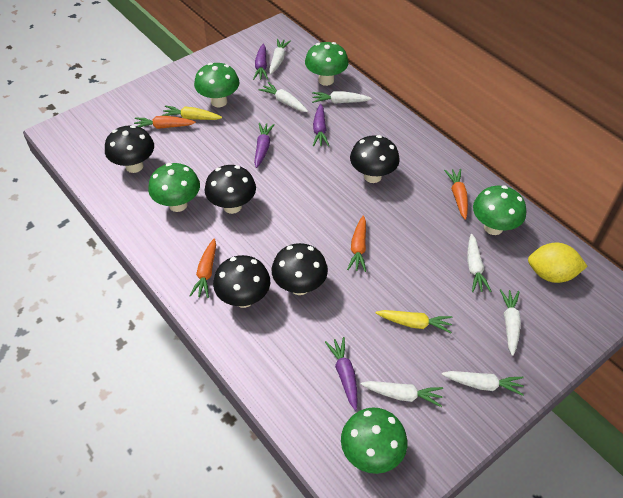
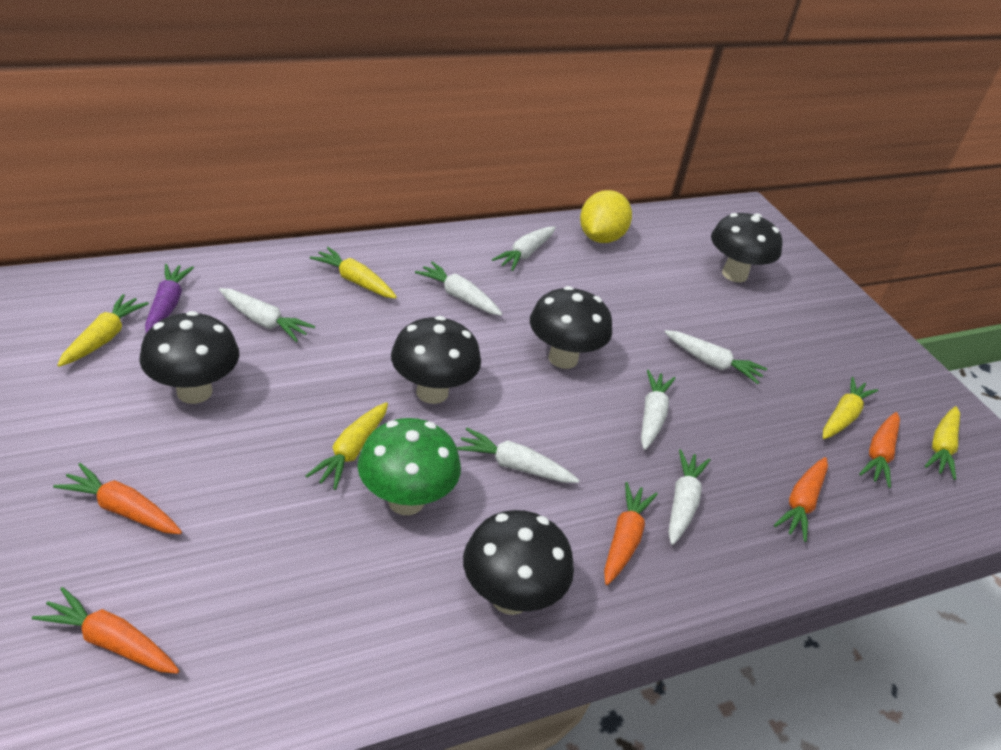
green mushroom: 5 -> 1
orange carrot: 4 -> 5
purple carrot: 4 -> 1
yellow carrot: 2 -> 5

